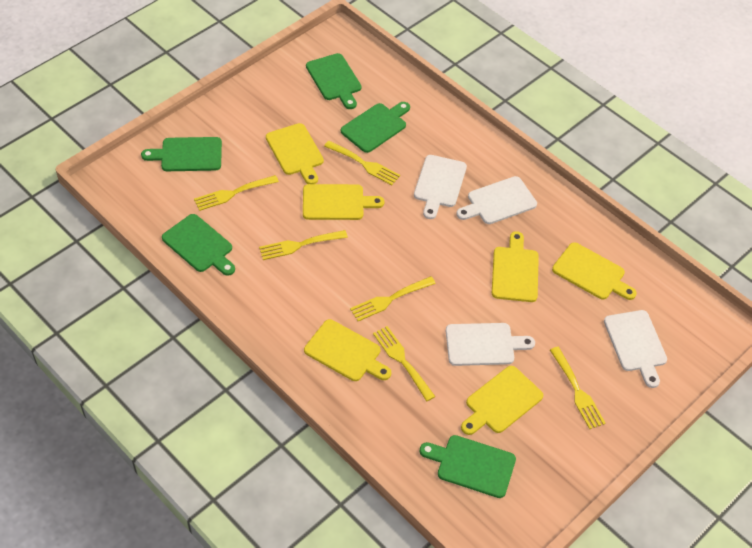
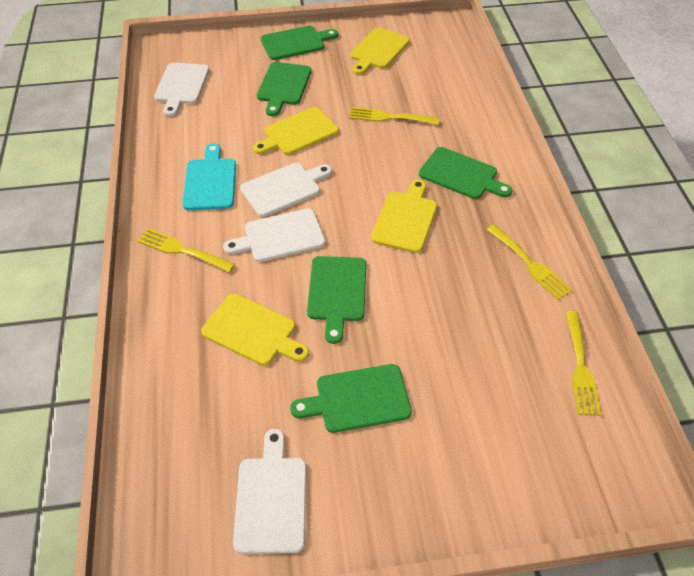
turquoise cutting board: 0 -> 1
yellow cutting board: 6 -> 4
yellow fork: 6 -> 4

